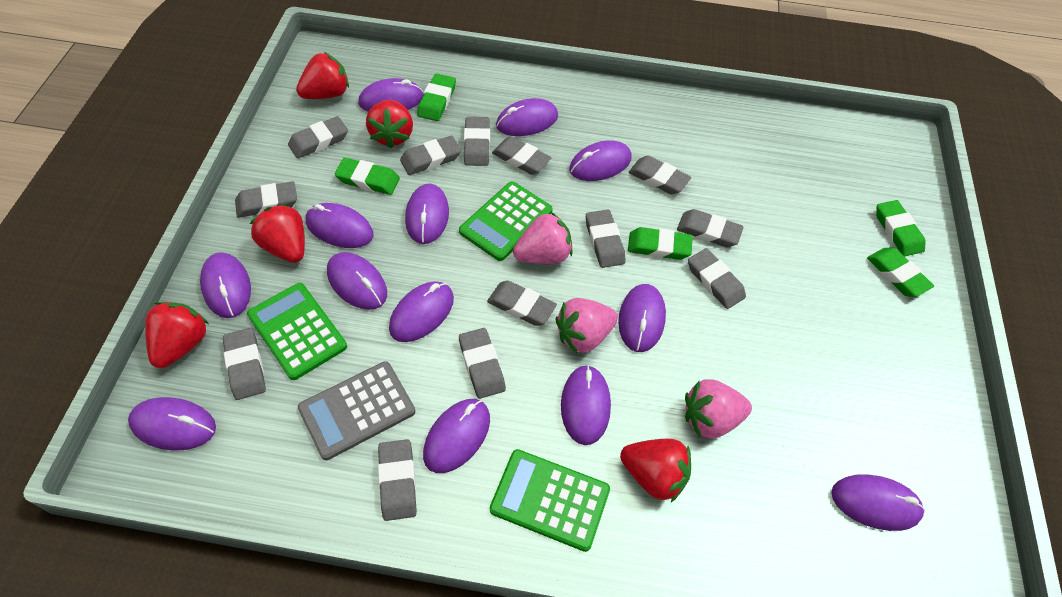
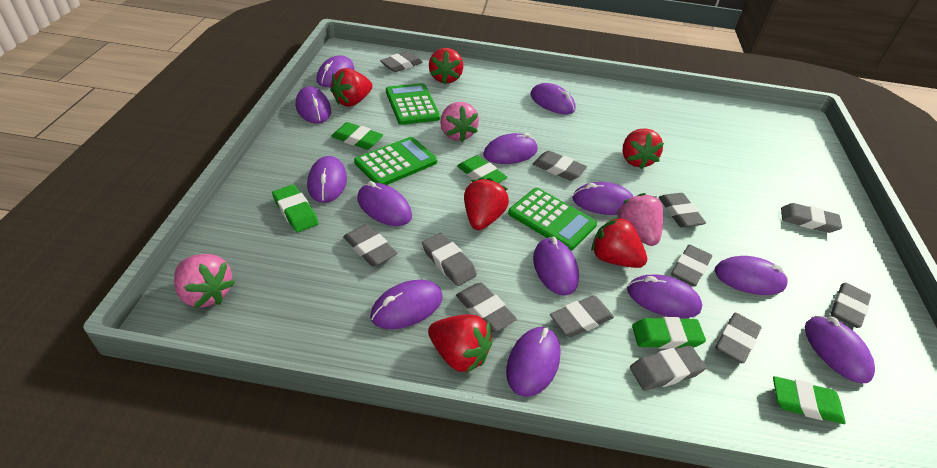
grey calculator: 1 -> 0
grey eraser: 13 -> 12
red strawberry: 5 -> 6

